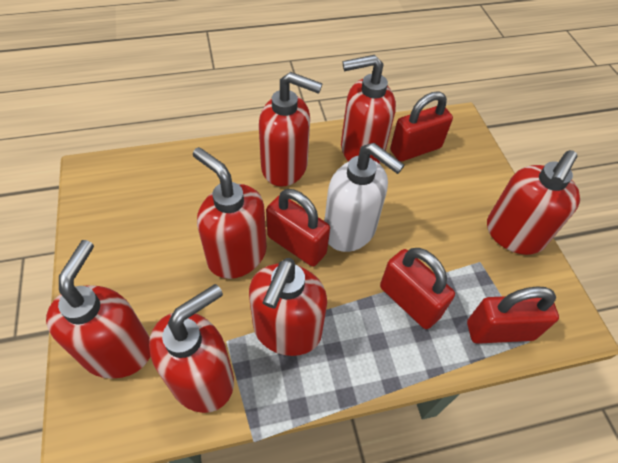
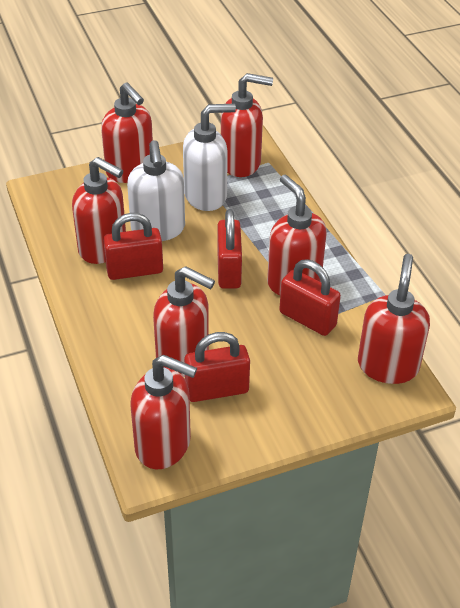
white soap dispenser: 1 -> 2

